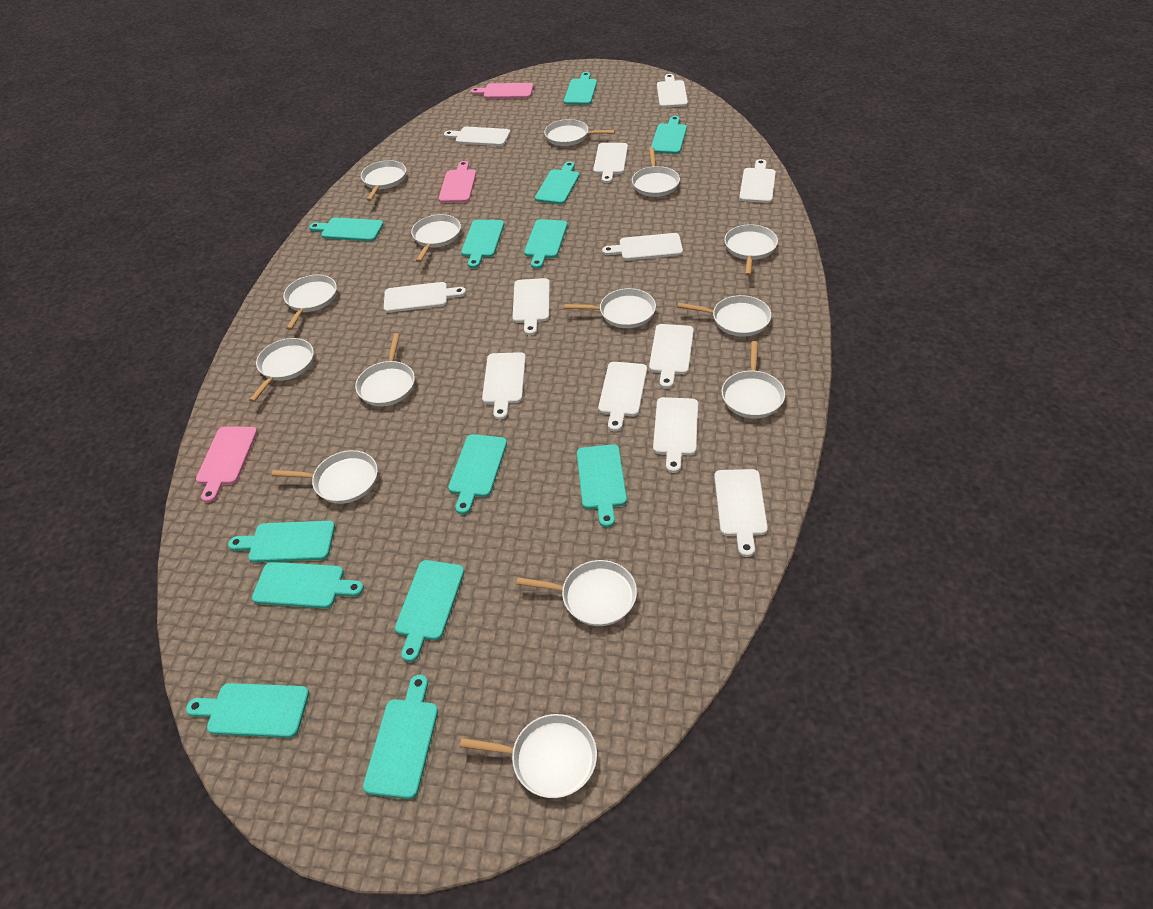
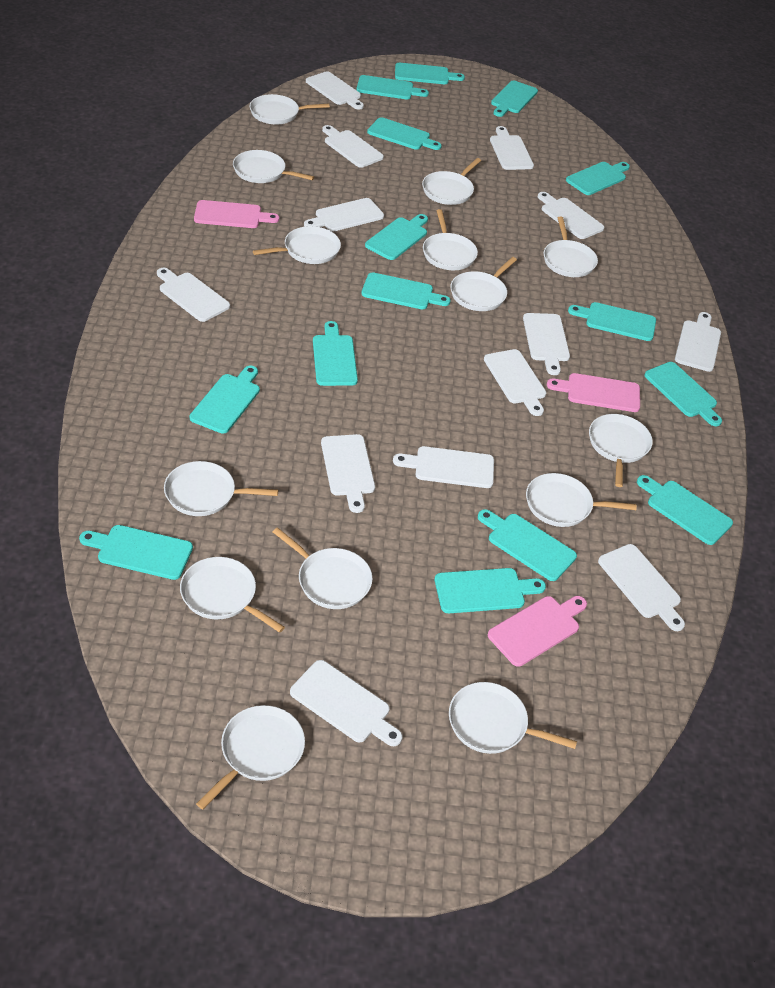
turquoise cutting board: 13 -> 15
white cutting board: 12 -> 13

